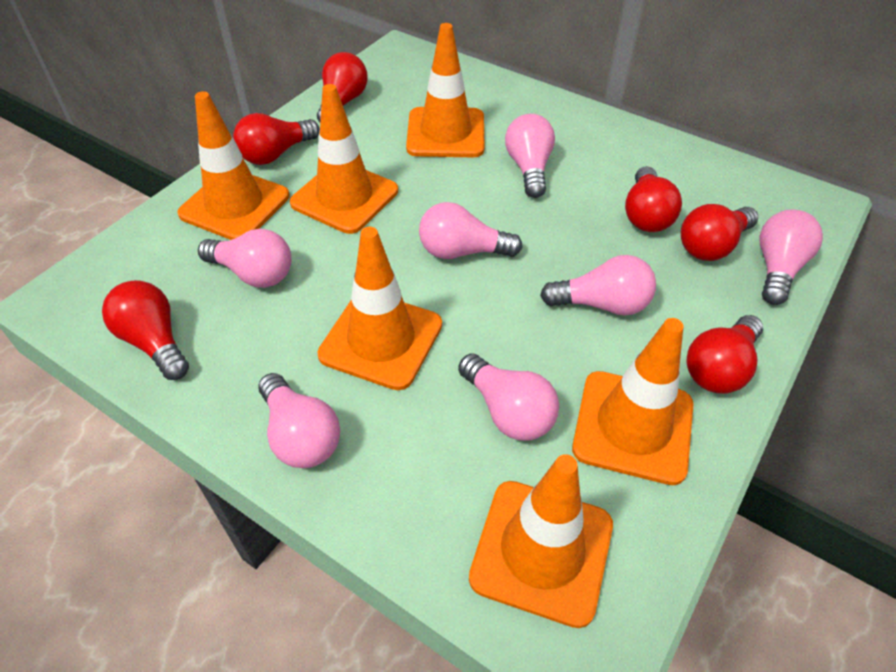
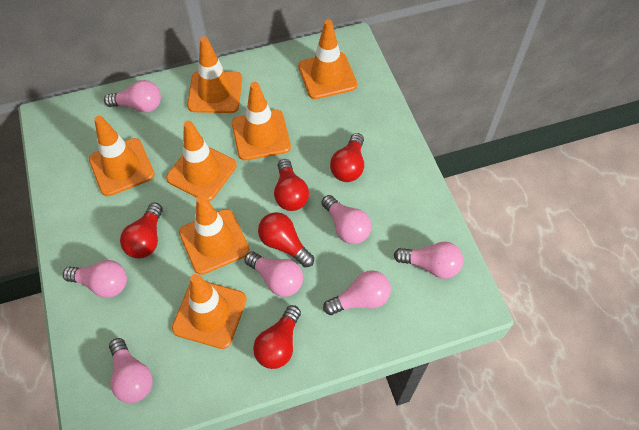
orange traffic cone: 6 -> 7
red light bulb: 6 -> 5

